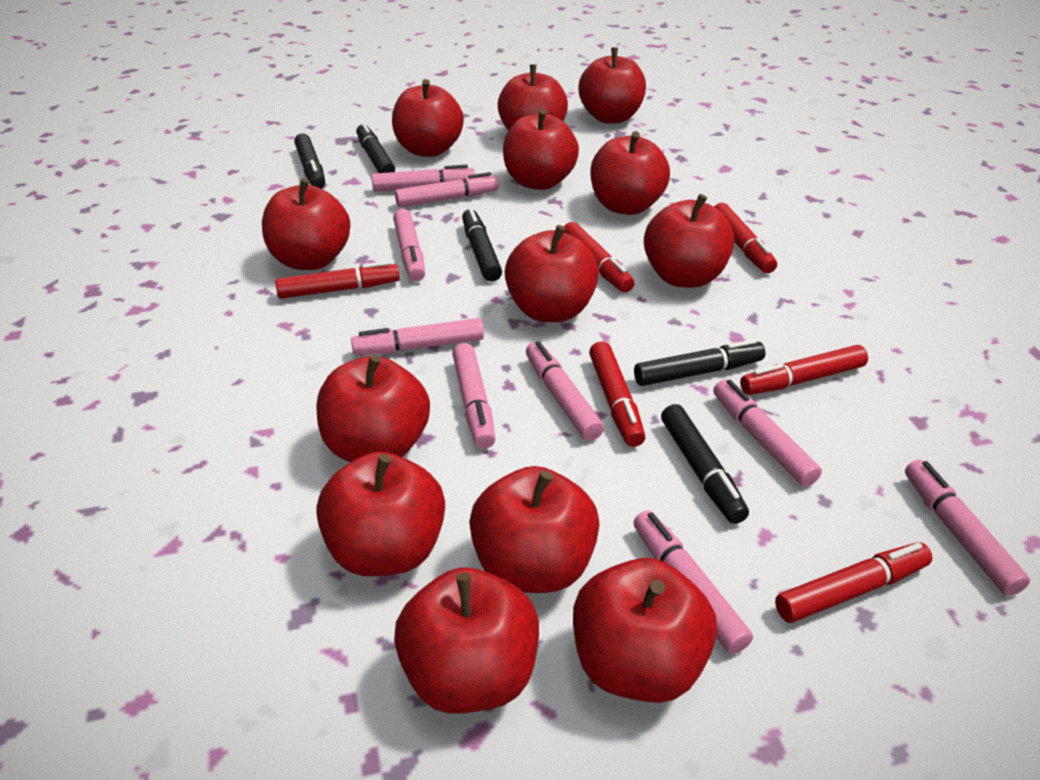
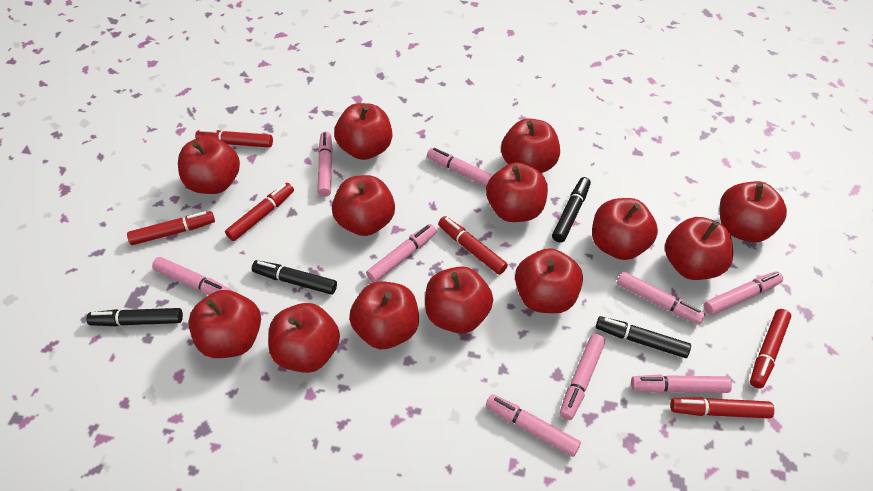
black marker: 5 -> 4

